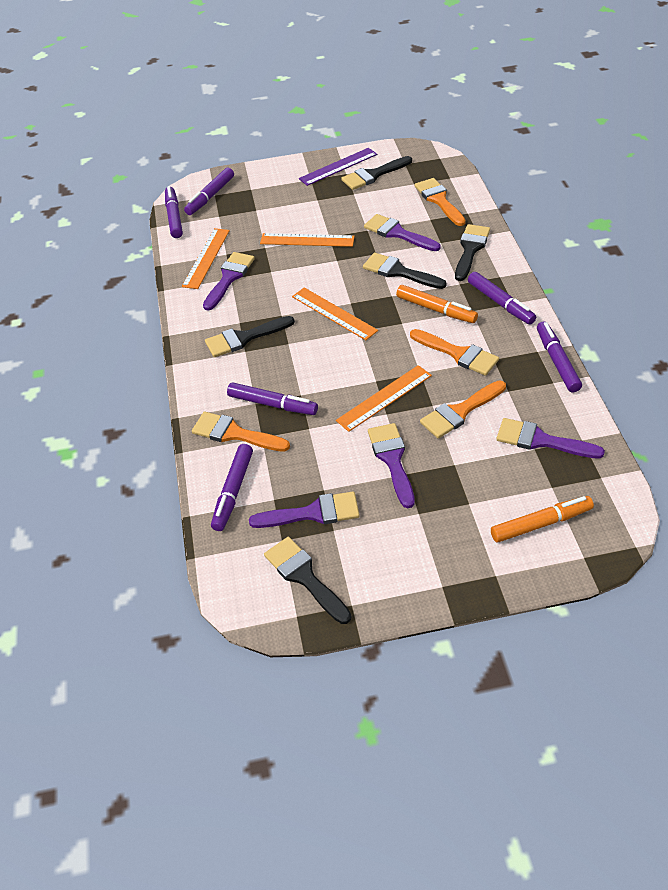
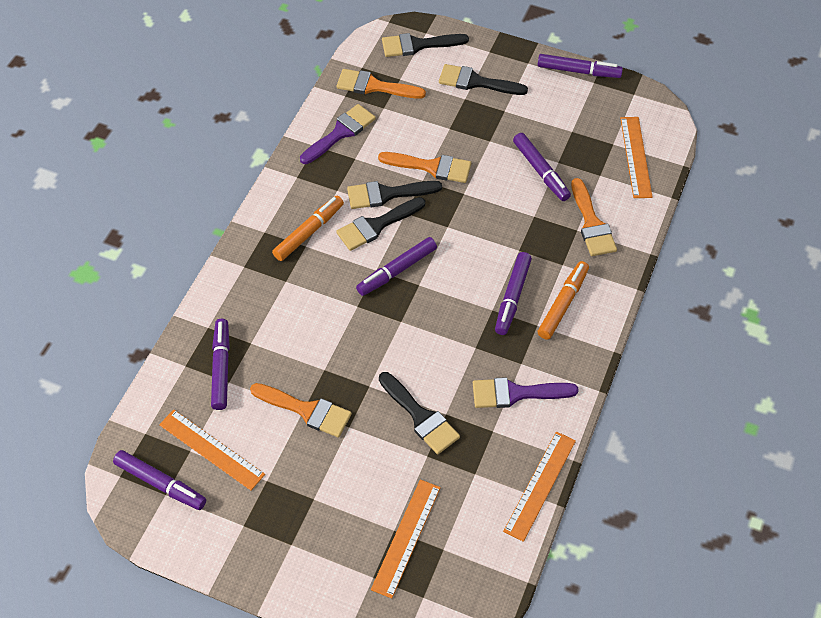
purple brush: 5 -> 2
purple ruler: 1 -> 0

